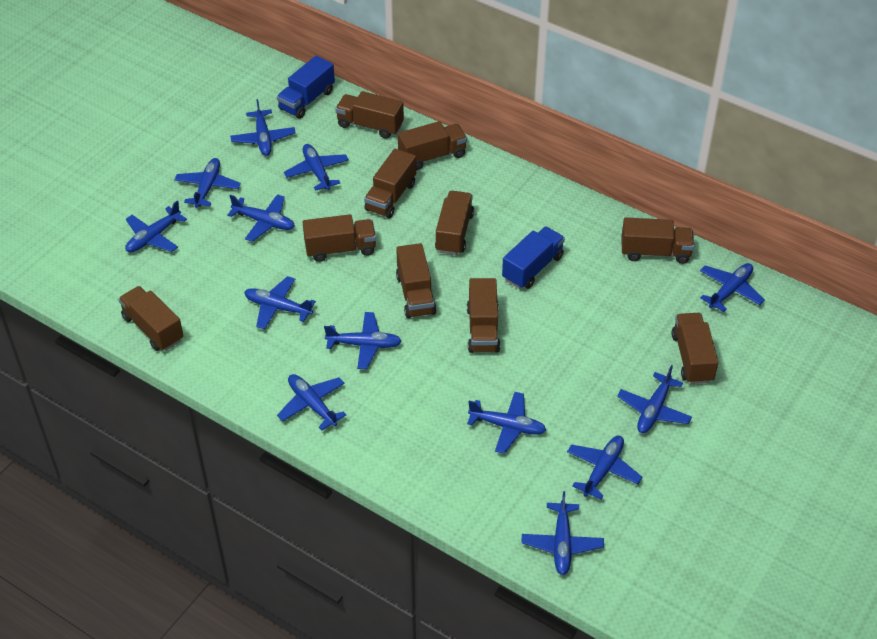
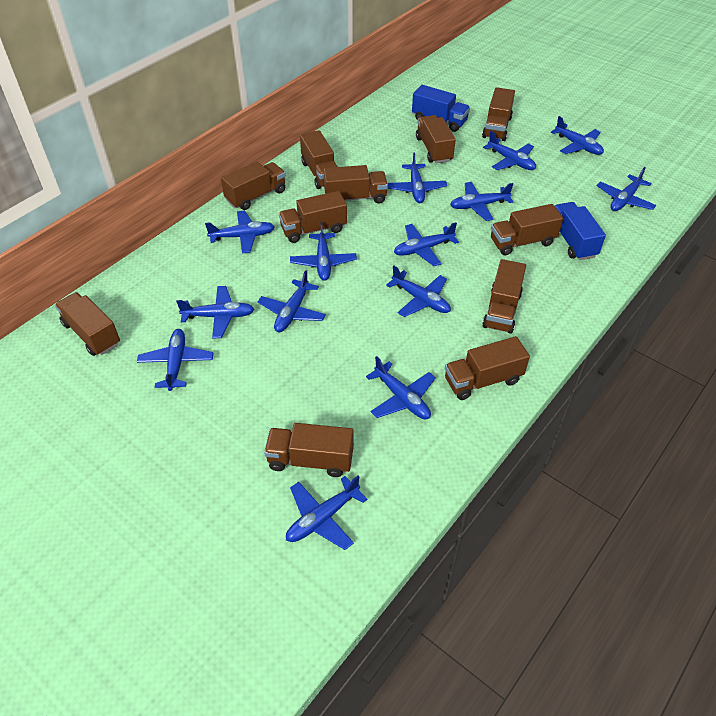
blue plane: 13 -> 14
brown truck: 10 -> 11

